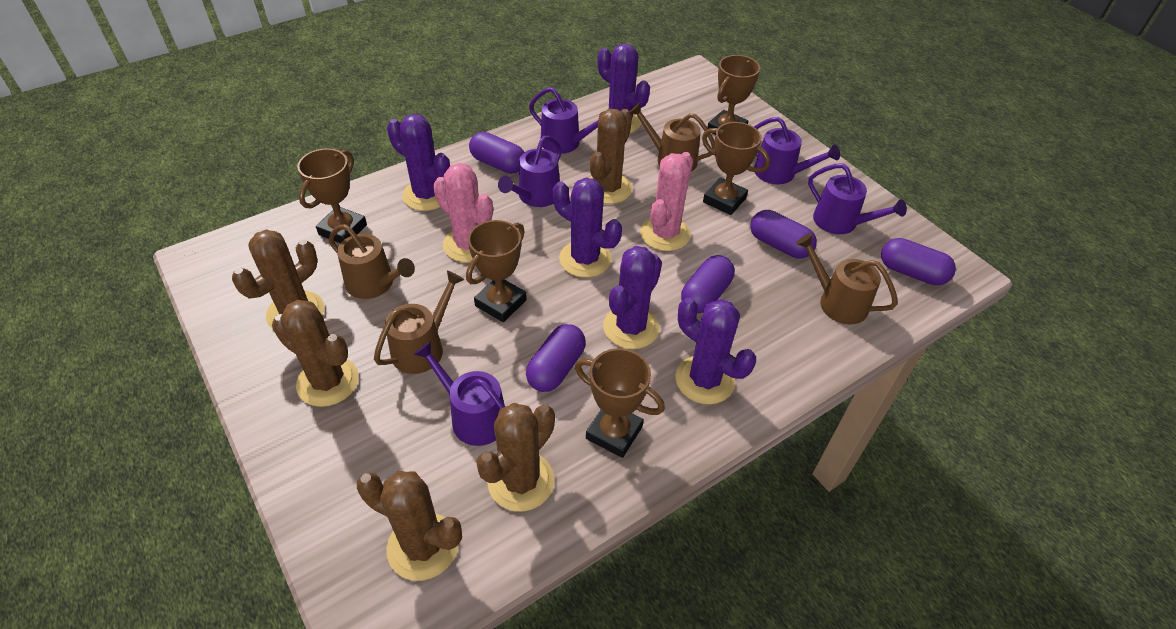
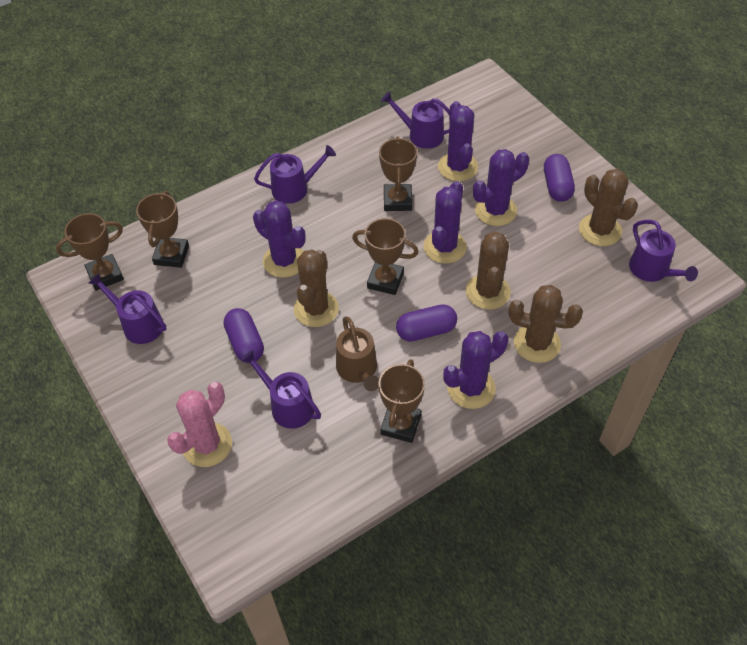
brown cactus: 5 -> 4
brown watering can: 4 -> 1
pink cactus: 2 -> 1
purple capsule: 5 -> 3

